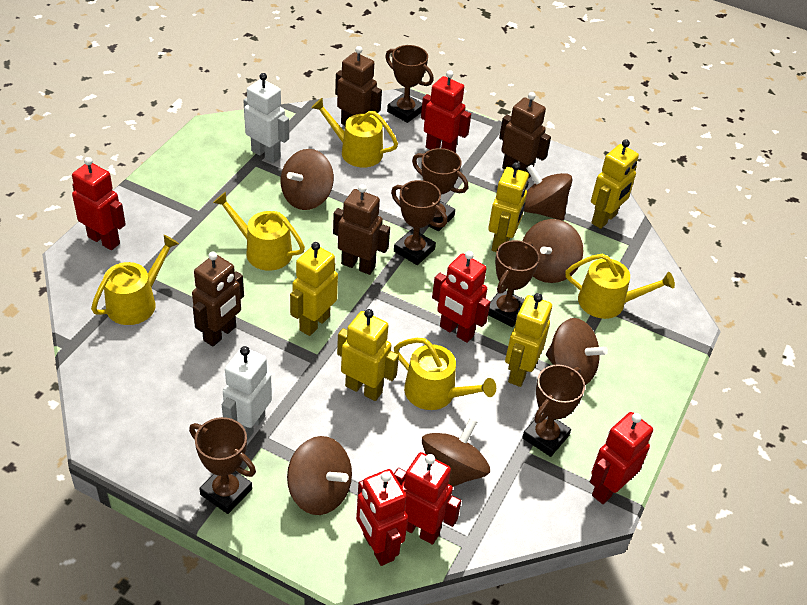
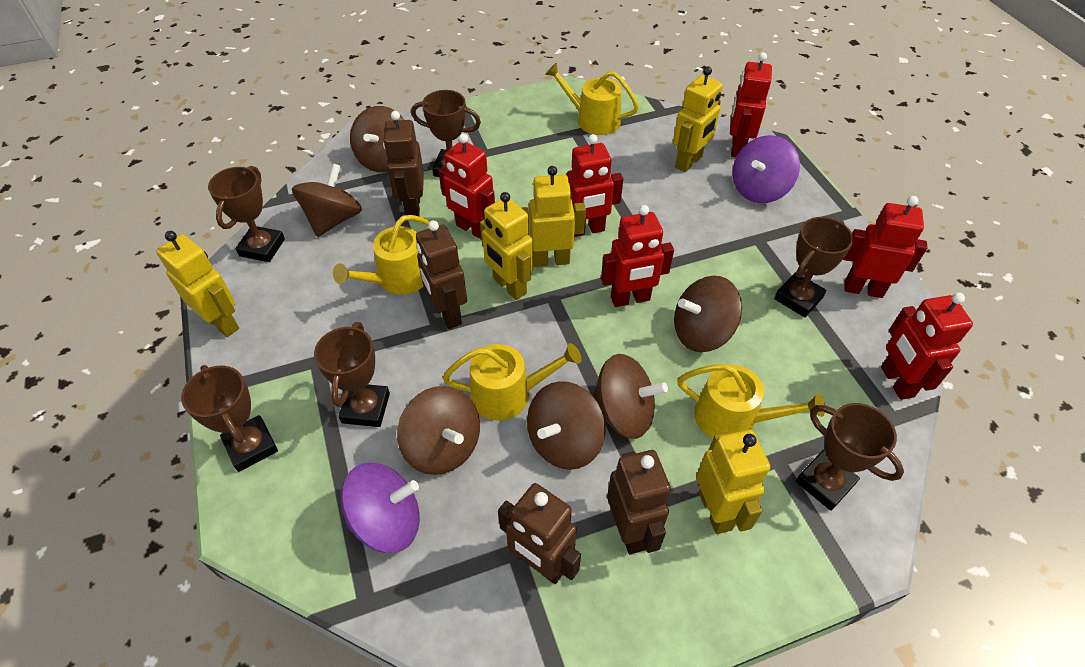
purple spinning top: 0 -> 2
white robot: 2 -> 0
yellow watering can: 5 -> 4

